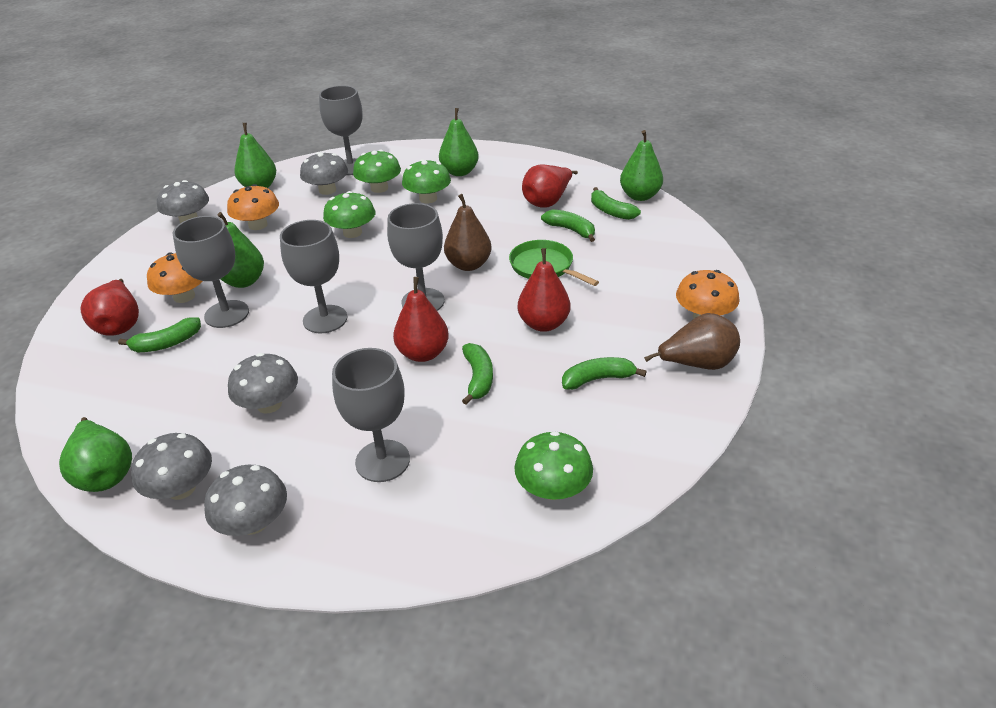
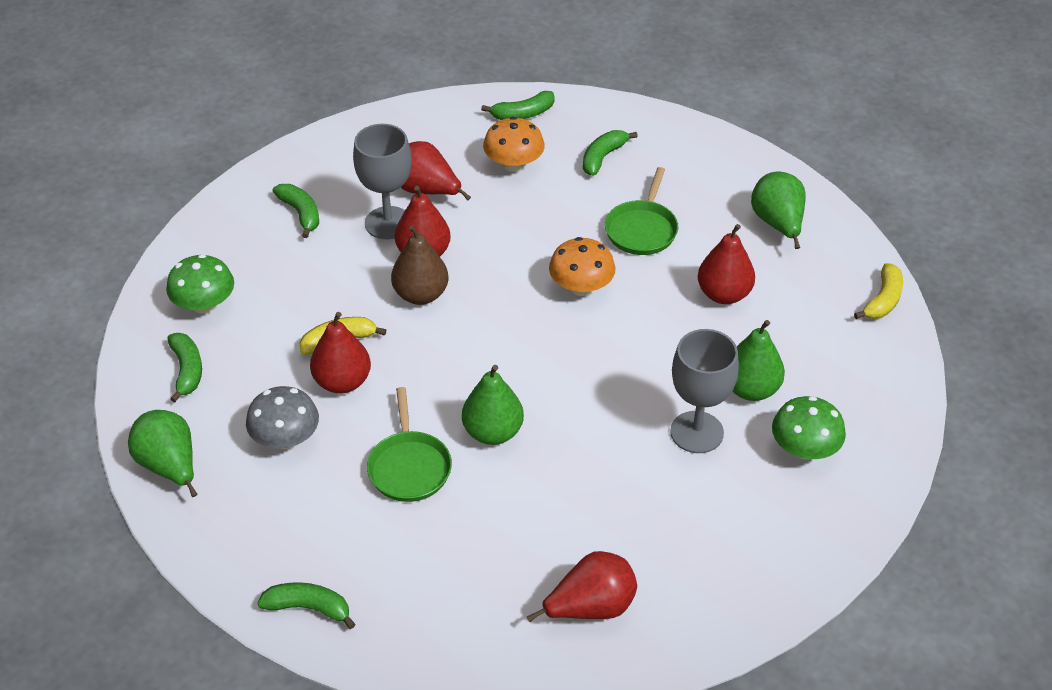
brown pear: 2 -> 1
green mushroom: 4 -> 2
green pan: 1 -> 2
green pear: 5 -> 4
grey goblet: 5 -> 2
grey mushroom: 5 -> 1
orange mushroom: 3 -> 2
red pear: 4 -> 5
yellow banana: 0 -> 2

